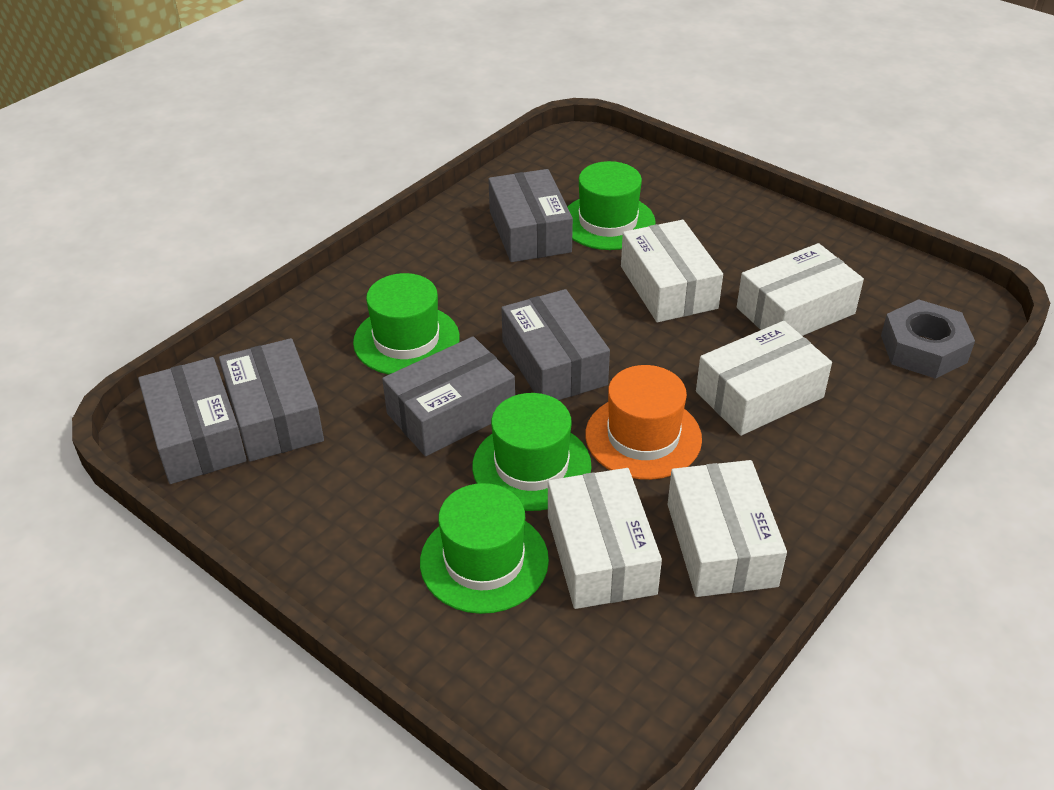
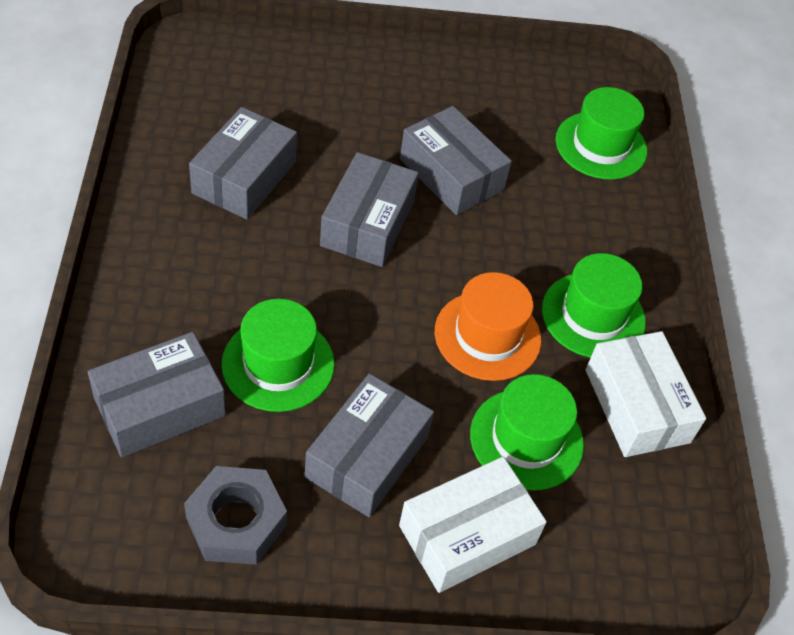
white box: 5 -> 2

